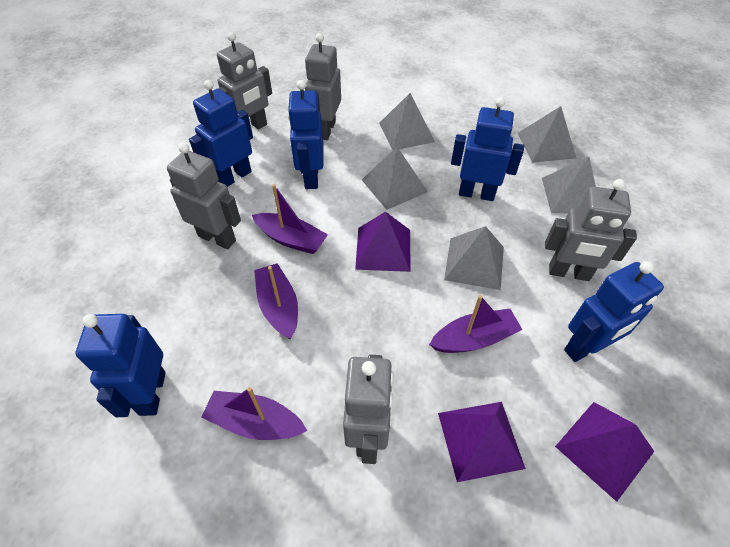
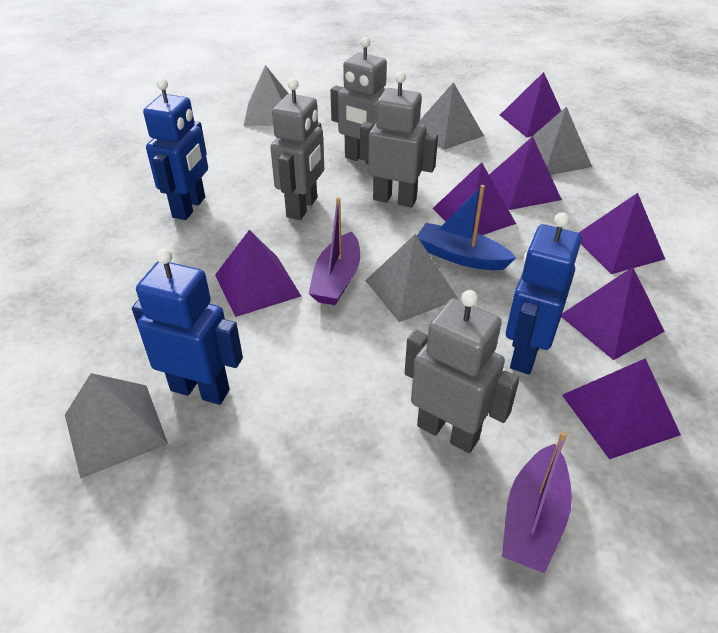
blue boat: 0 -> 1
blue robot: 5 -> 3
grey robot: 5 -> 4
purple boat: 4 -> 2
purple pyramid: 3 -> 7

